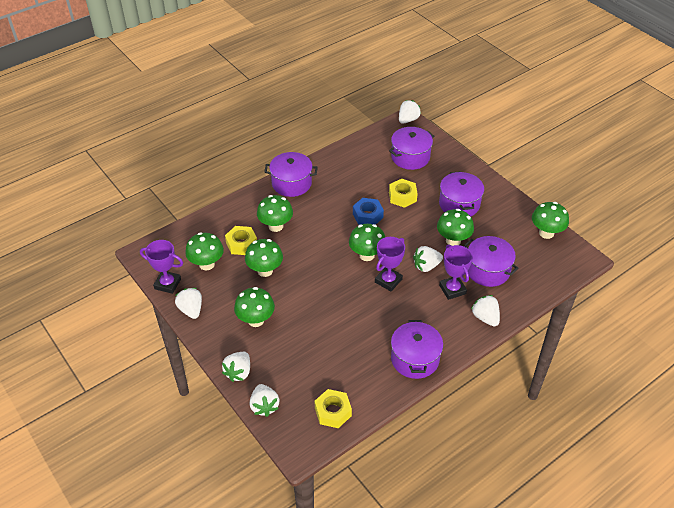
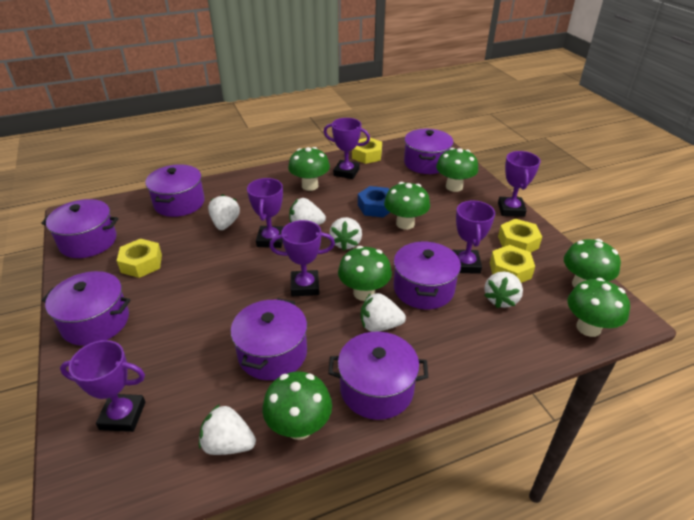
purple pot: 5 -> 7
purple trophy: 3 -> 6
yellow nut: 3 -> 4

